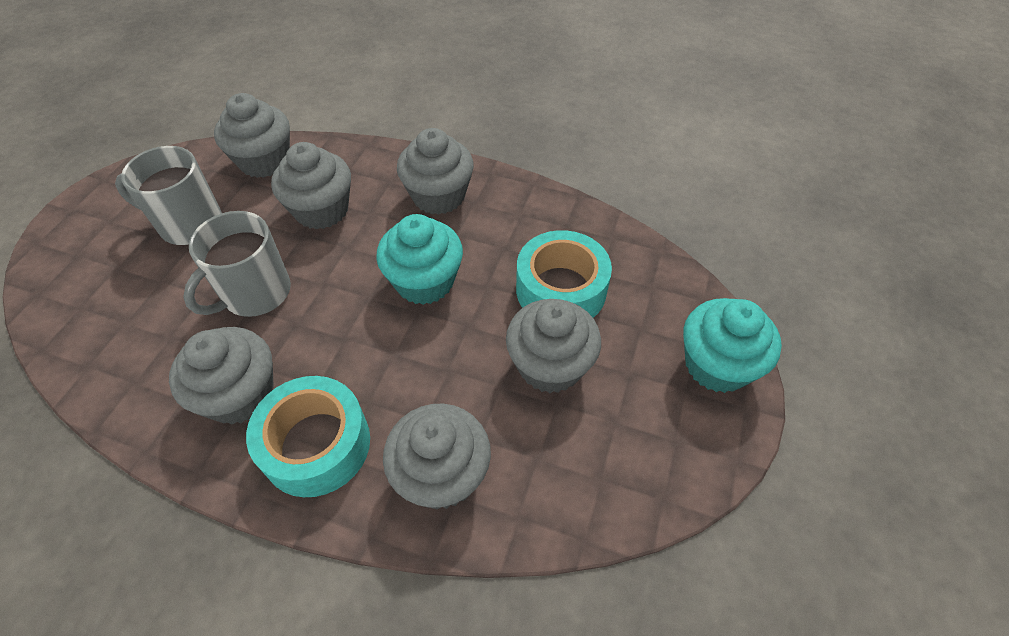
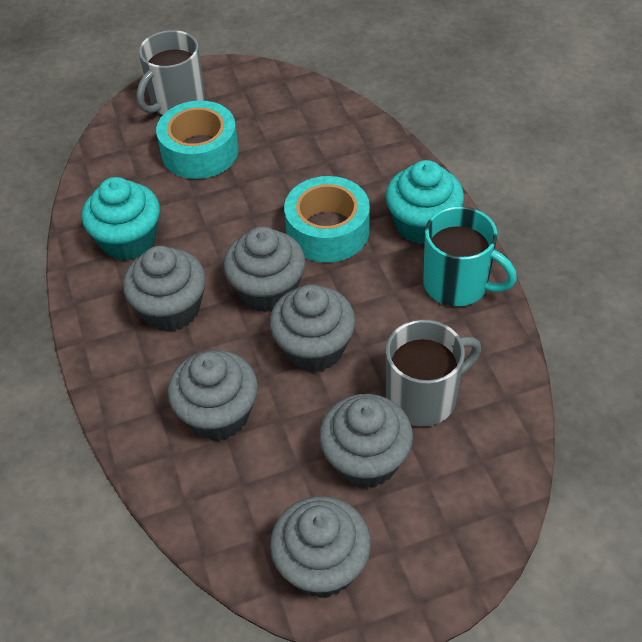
turquoise mug: 0 -> 1

